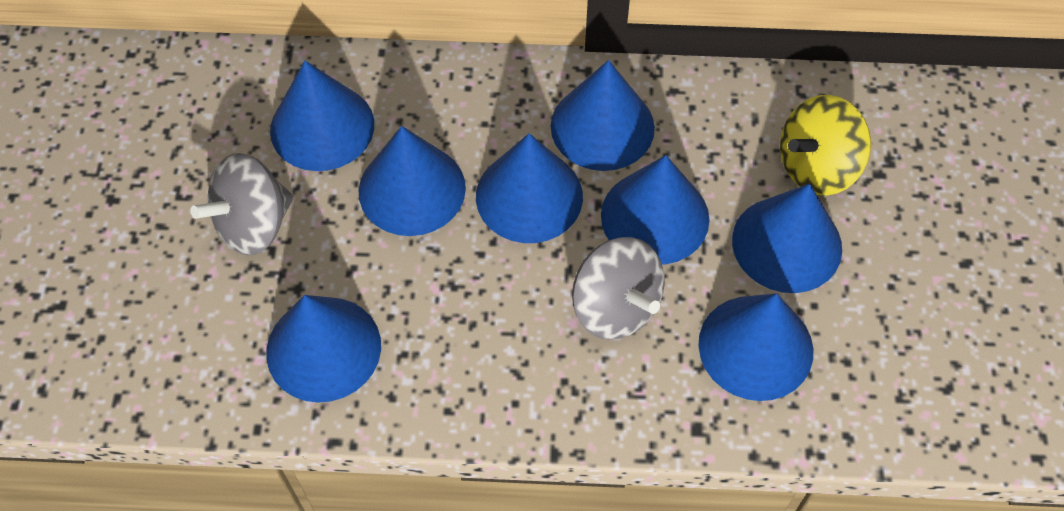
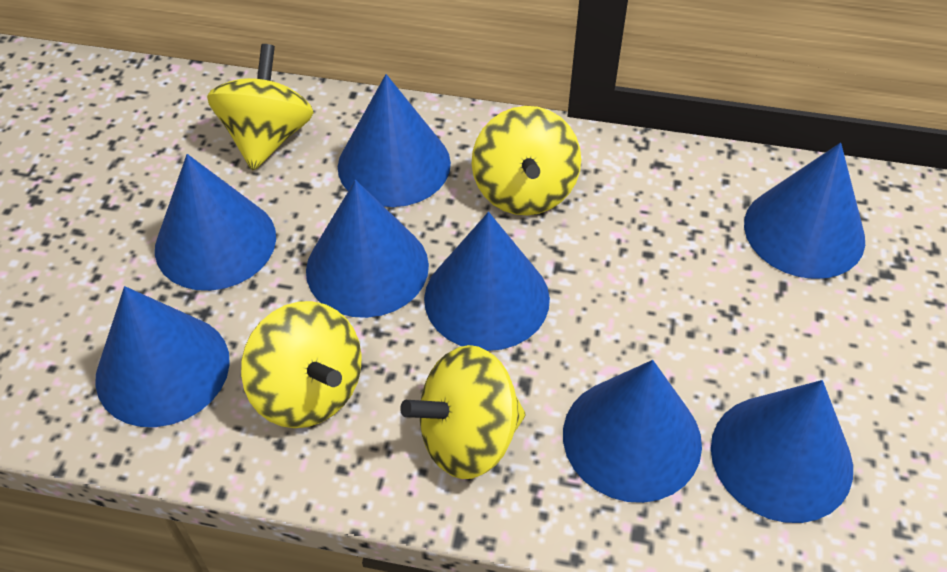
grey spinning top: 2 -> 0
yellow spinning top: 1 -> 4

